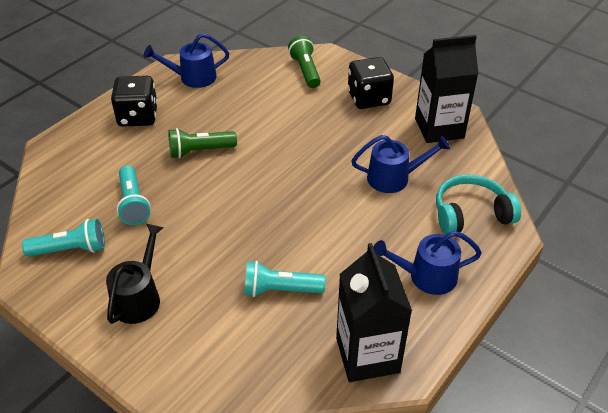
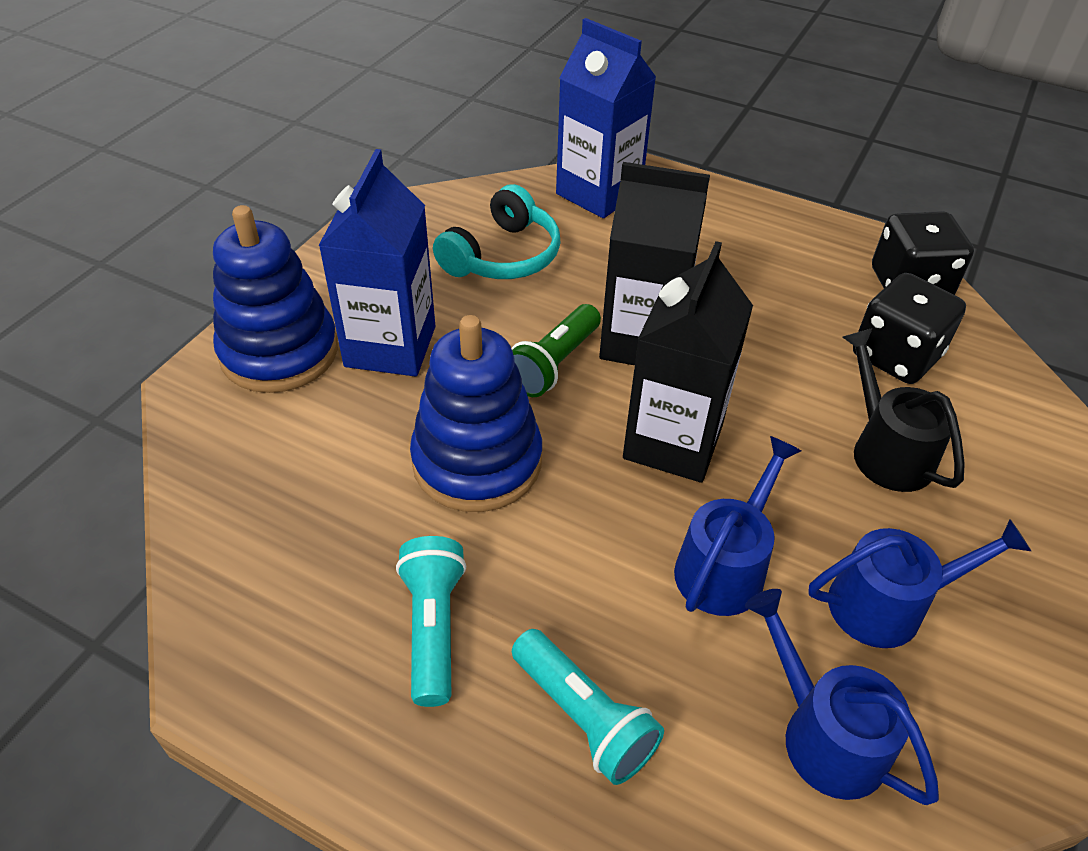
blue carton: 0 -> 2
blue stacking toy: 0 -> 2
green flashlight: 2 -> 1
turquoise flashlight: 3 -> 2

